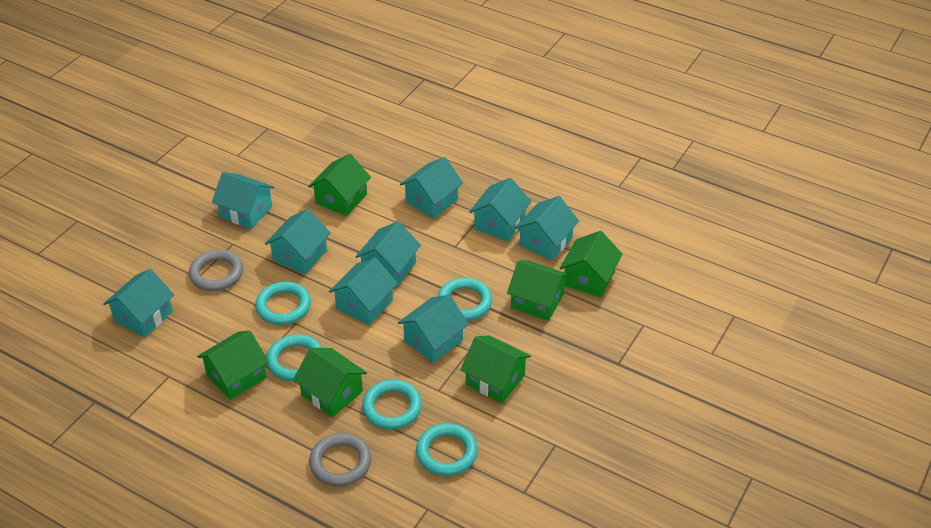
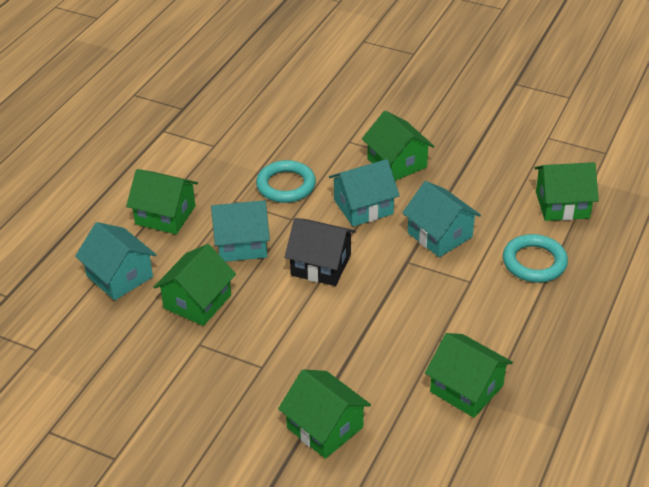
black house: 0 -> 1
grey ring: 2 -> 0
turquoise house: 9 -> 4
turquoise ring: 5 -> 2

